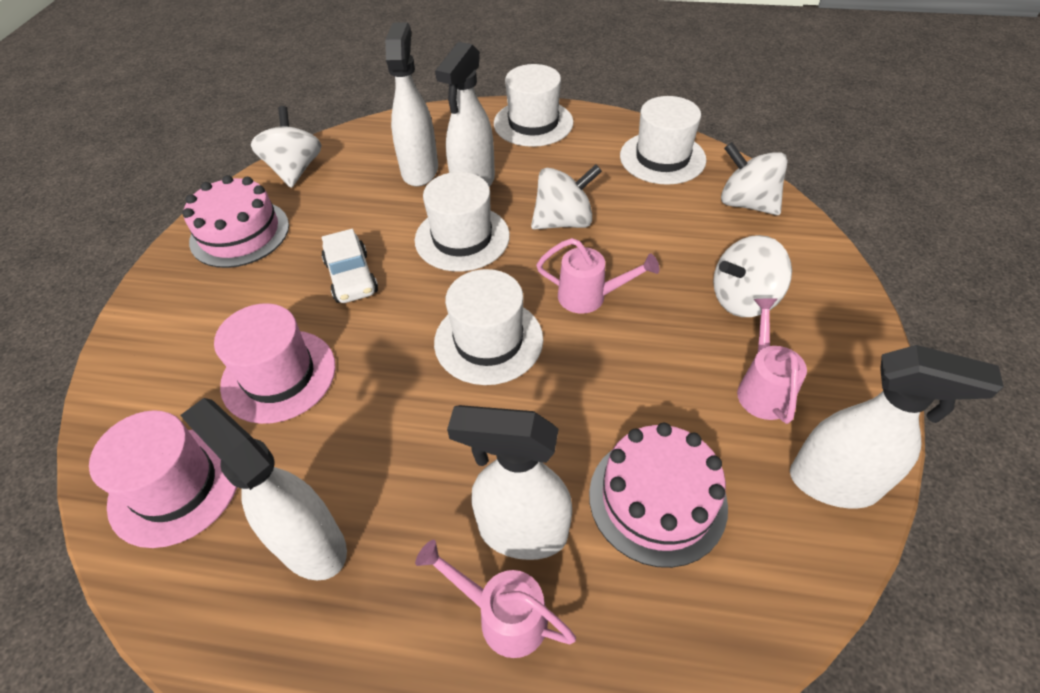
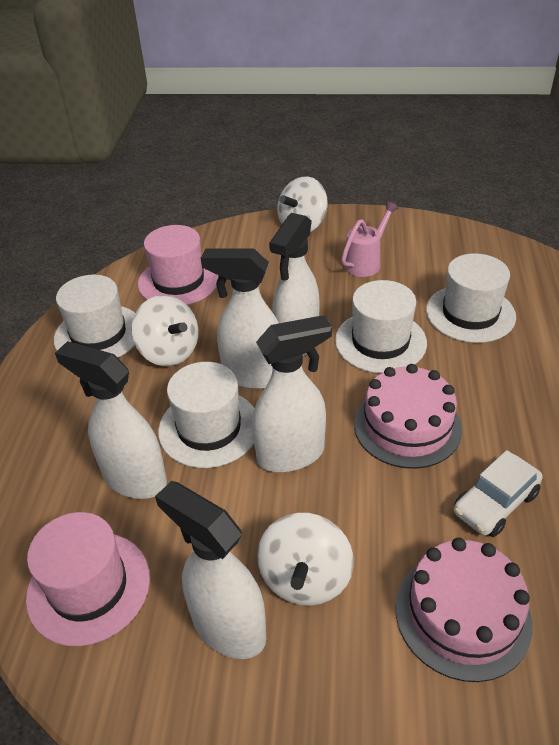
pink watering can: 3 -> 1
white spinning top: 4 -> 3

